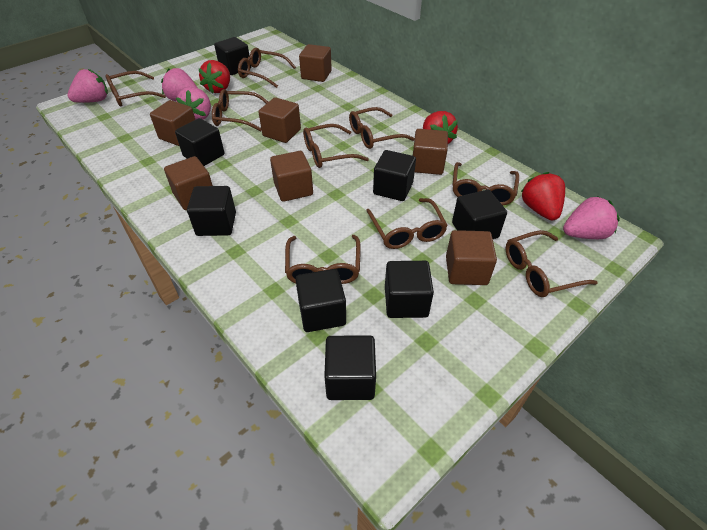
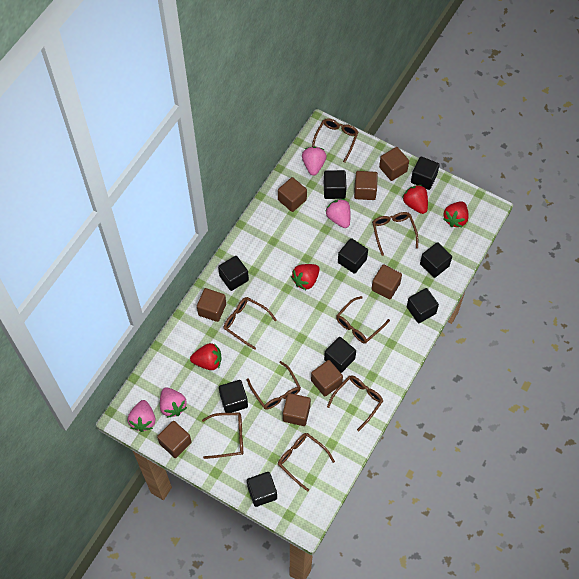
black cube: 8 -> 9
brown cube: 7 -> 8
brown glasses: 9 -> 8
red strawberry: 3 -> 4

